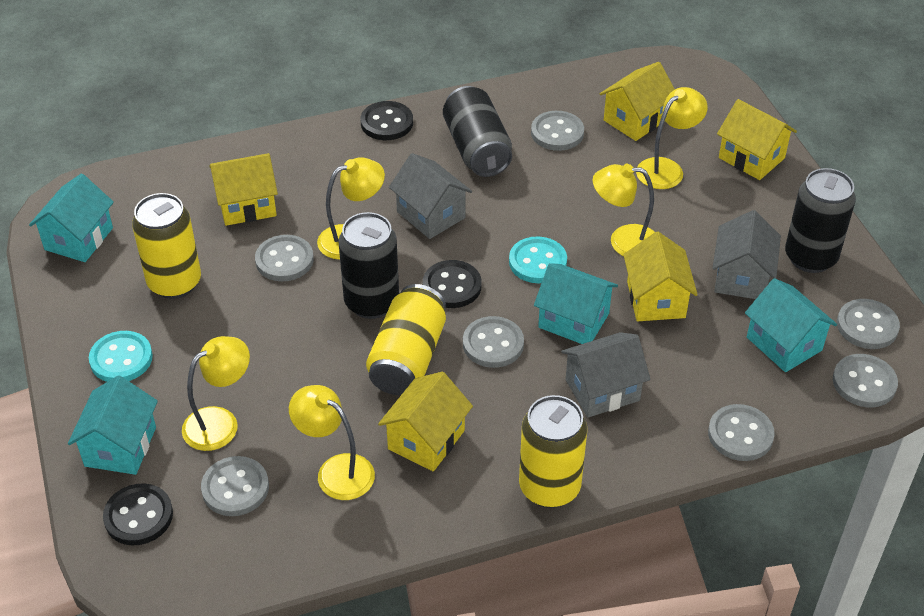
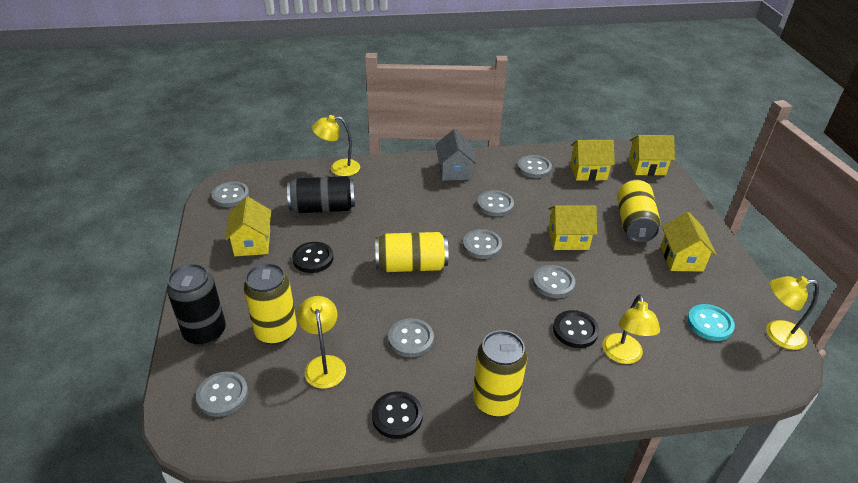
black can: 3 -> 2
grey house: 3 -> 1
turquoise button: 2 -> 1
turquoise house: 4 -> 0
yellow can: 3 -> 4
yellow lamp: 5 -> 4

